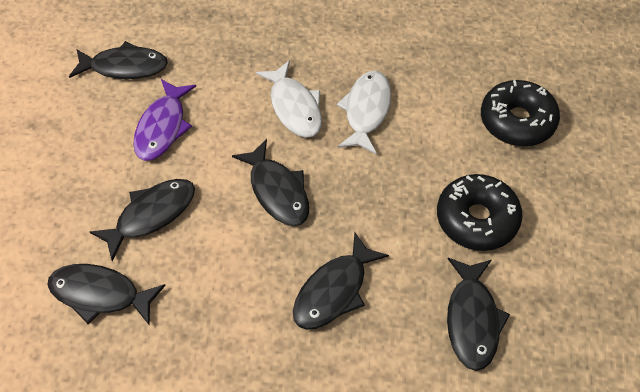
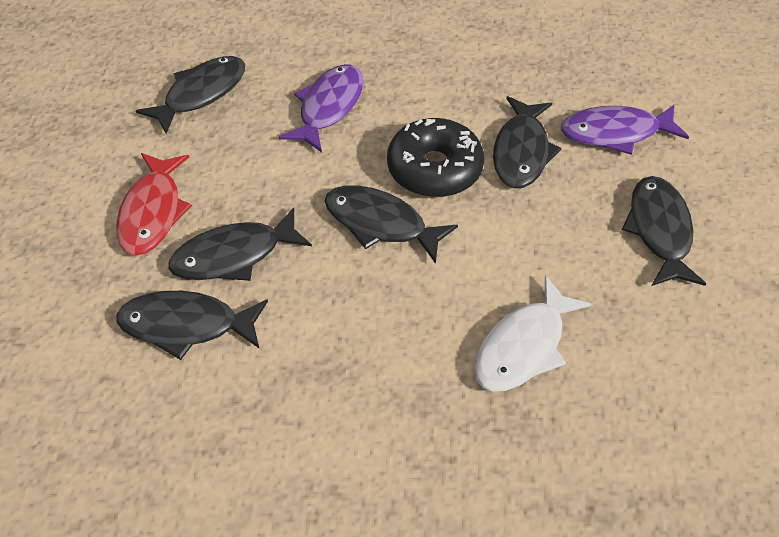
black donut: 2 -> 1
purple fish: 1 -> 2
red fish: 0 -> 1
white fish: 2 -> 1

